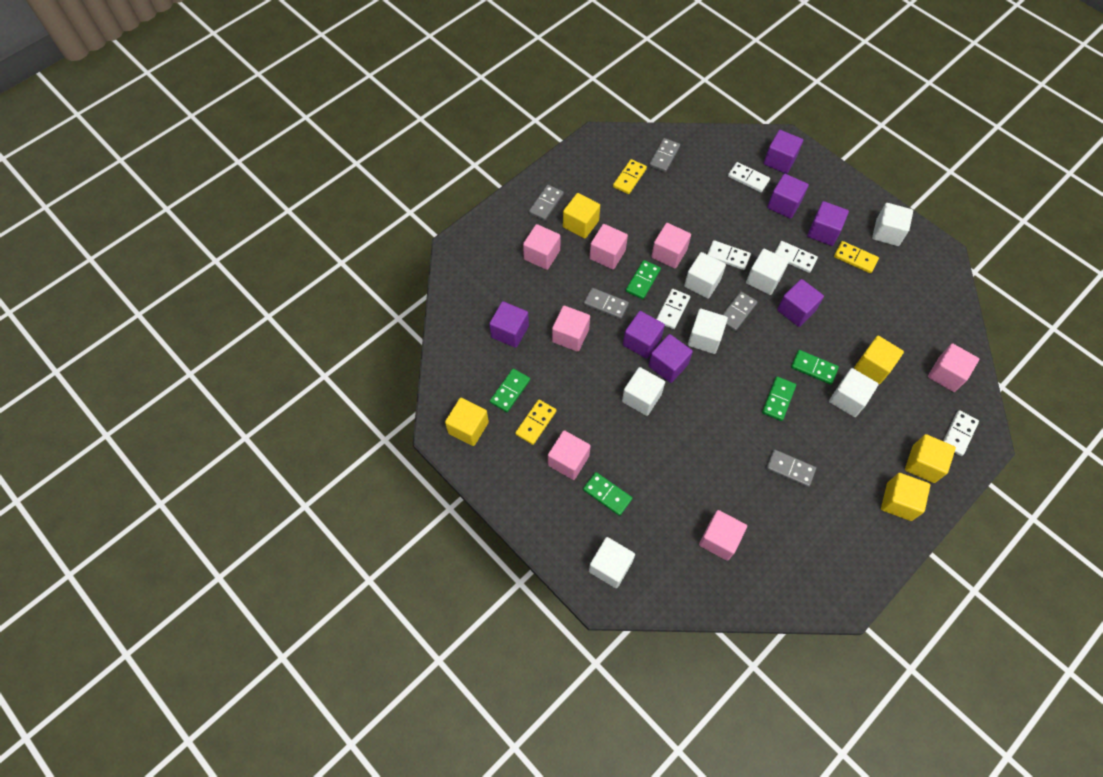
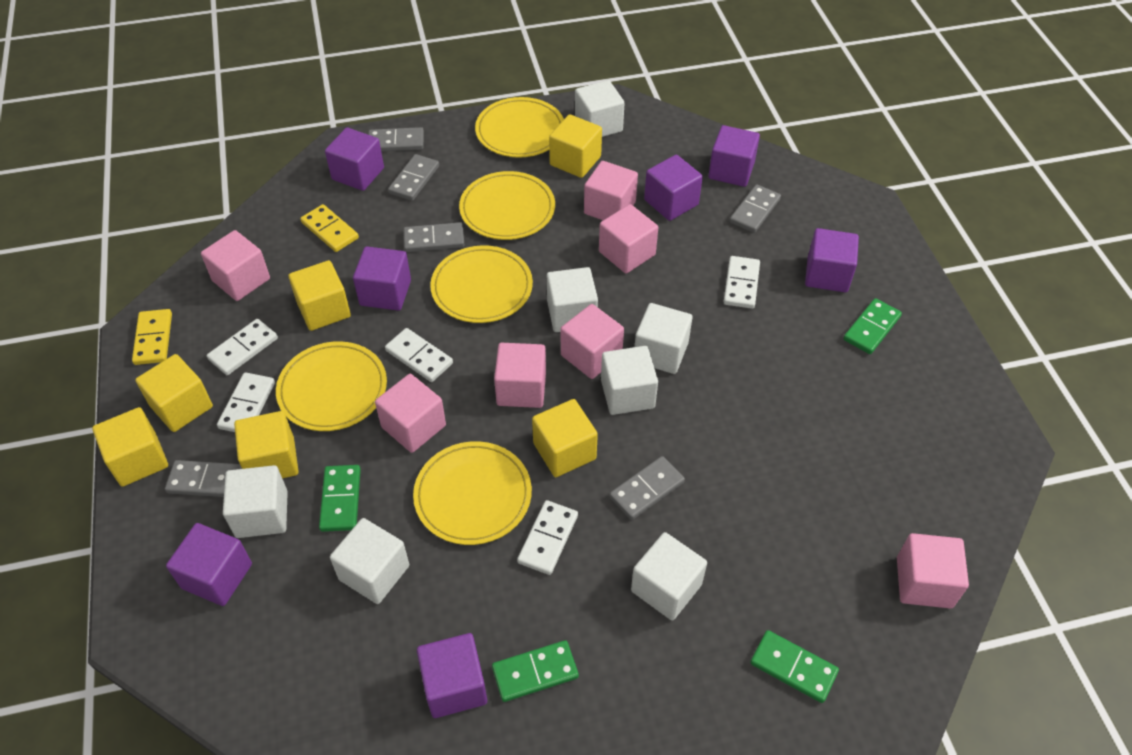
green domino: 5 -> 4
grey domino: 5 -> 6
yellow cube: 5 -> 6
yellow domino: 3 -> 2
yellow plate: 0 -> 5

